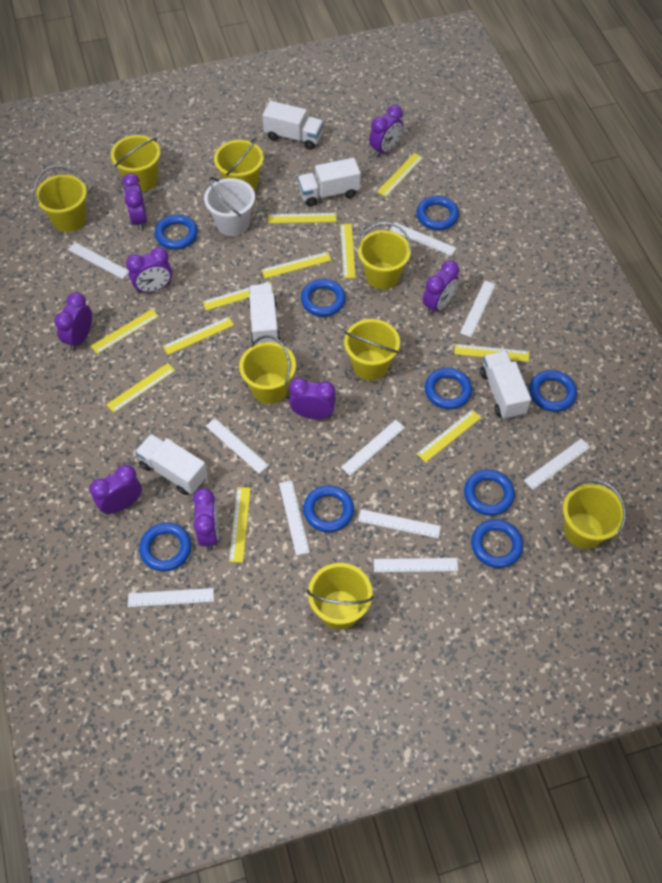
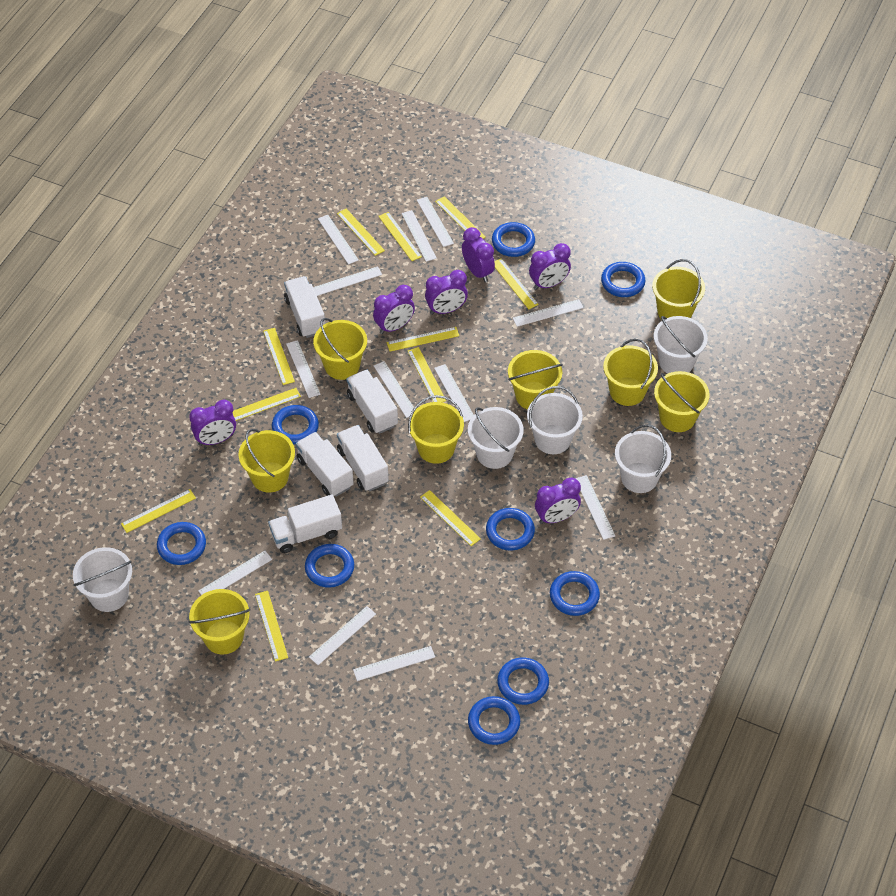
purple clock: 8 -> 6
white bucket: 1 -> 5
white ruler: 10 -> 12

